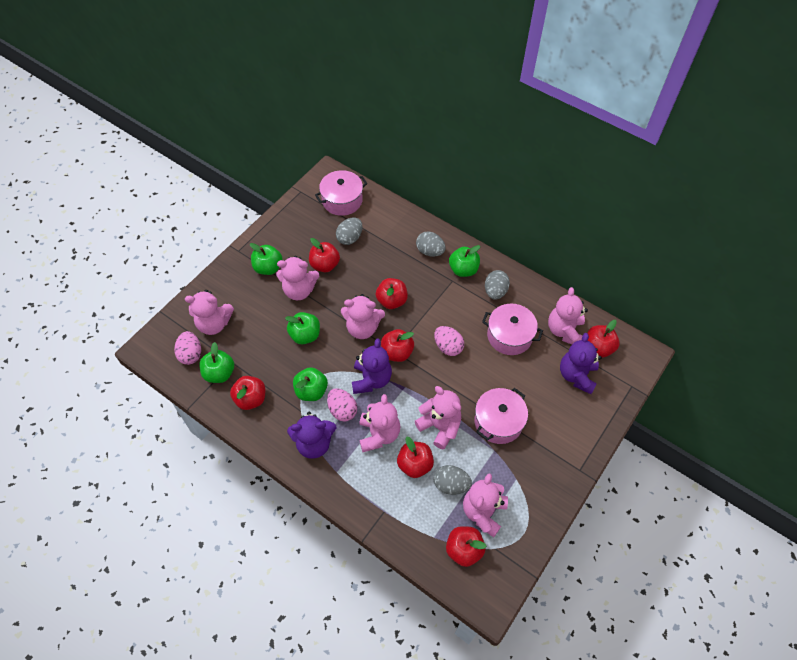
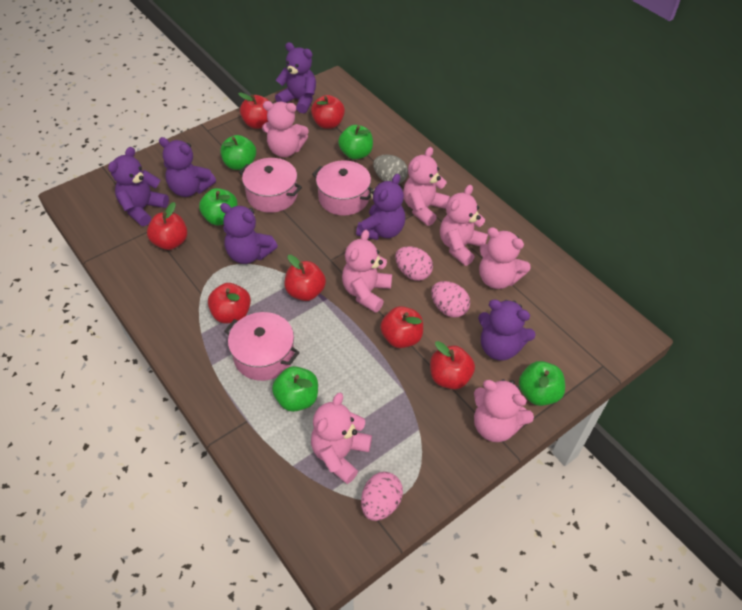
grey egg: 4 -> 1
purple teddy bear: 3 -> 6

